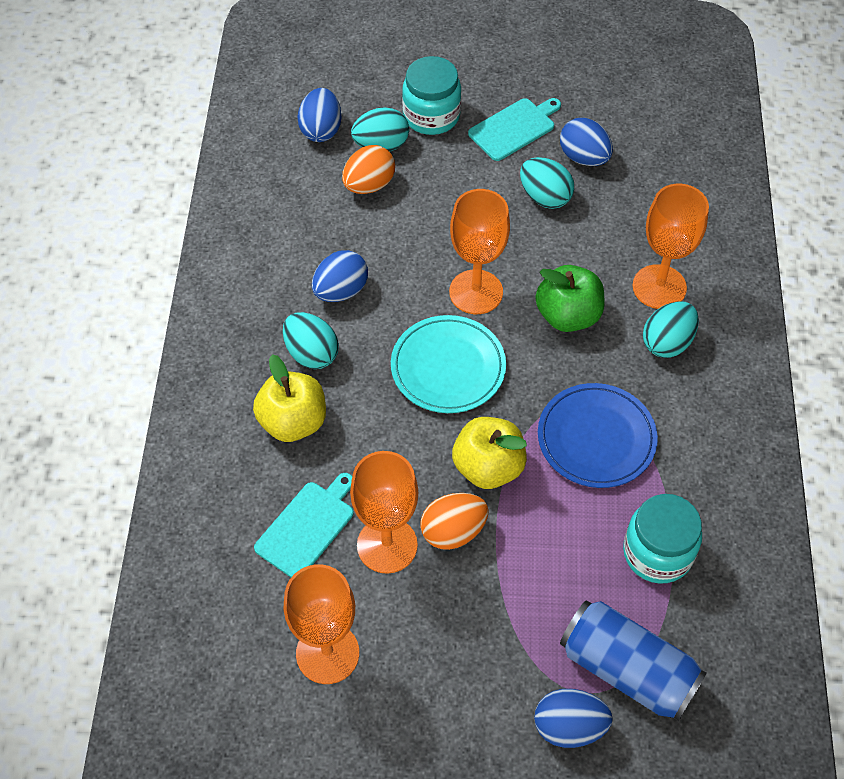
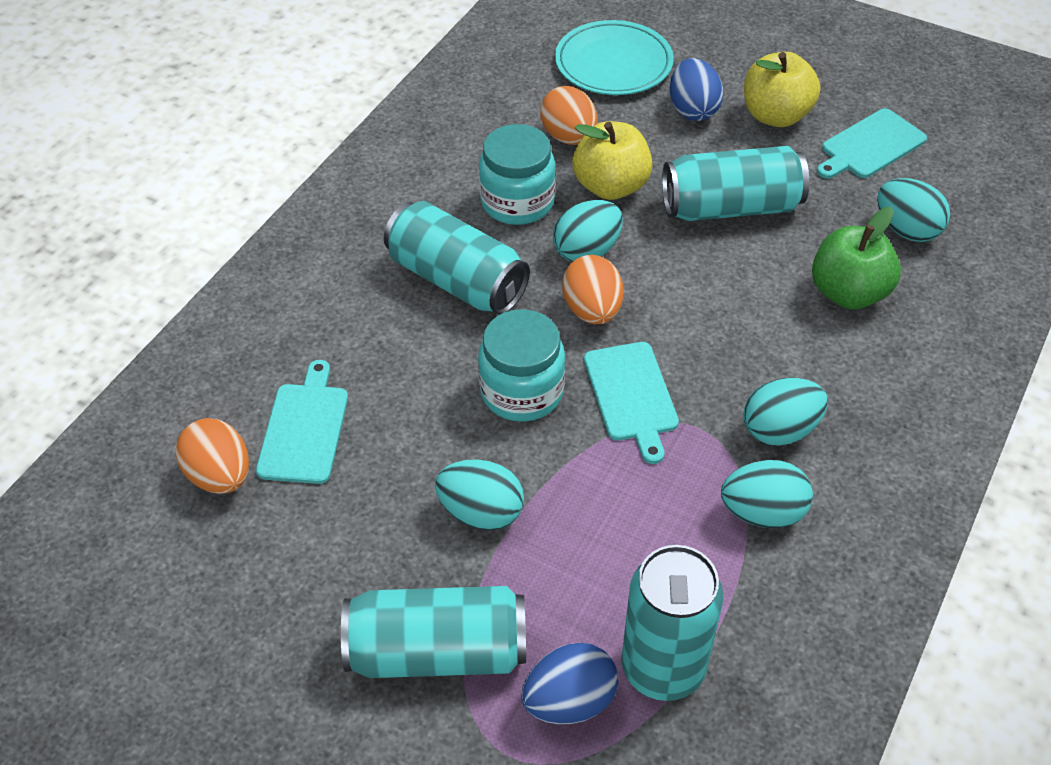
blue can: 1 -> 0
blue egg: 4 -> 2
blue plate: 1 -> 0
orange egg: 2 -> 3
orange goblet: 4 -> 0
turquoise can: 0 -> 4
turquoise cutting board: 2 -> 3
turquoise egg: 4 -> 5

